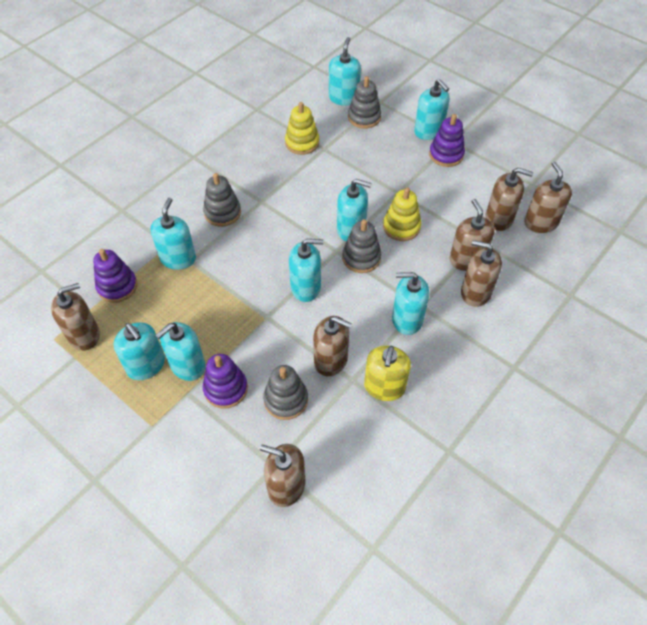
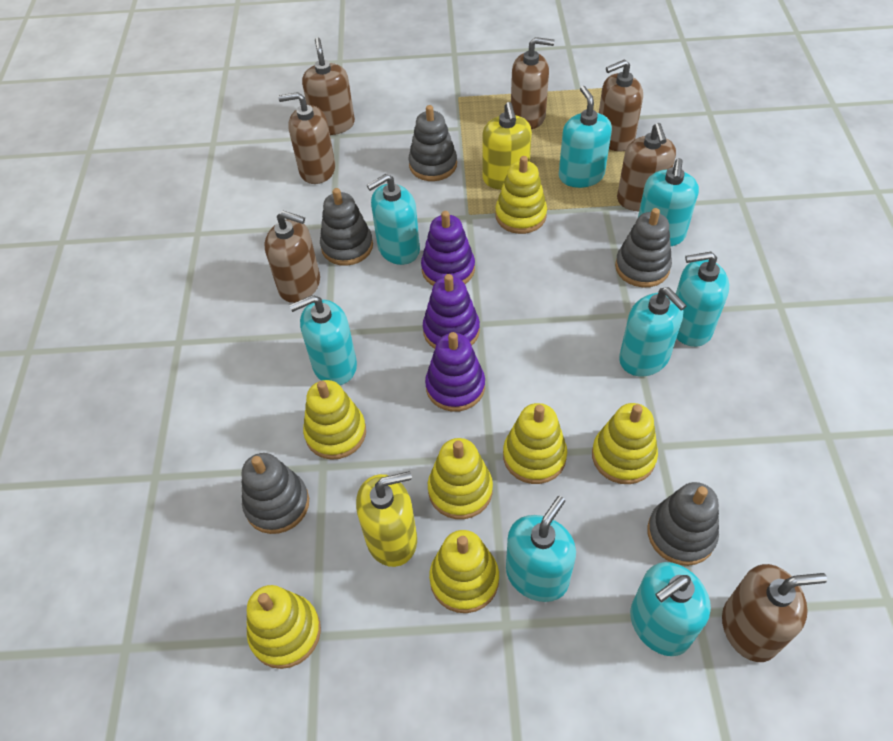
grey stacking toy: 4 -> 5
yellow soap dispenser: 1 -> 2
yellow stacking toy: 2 -> 7

